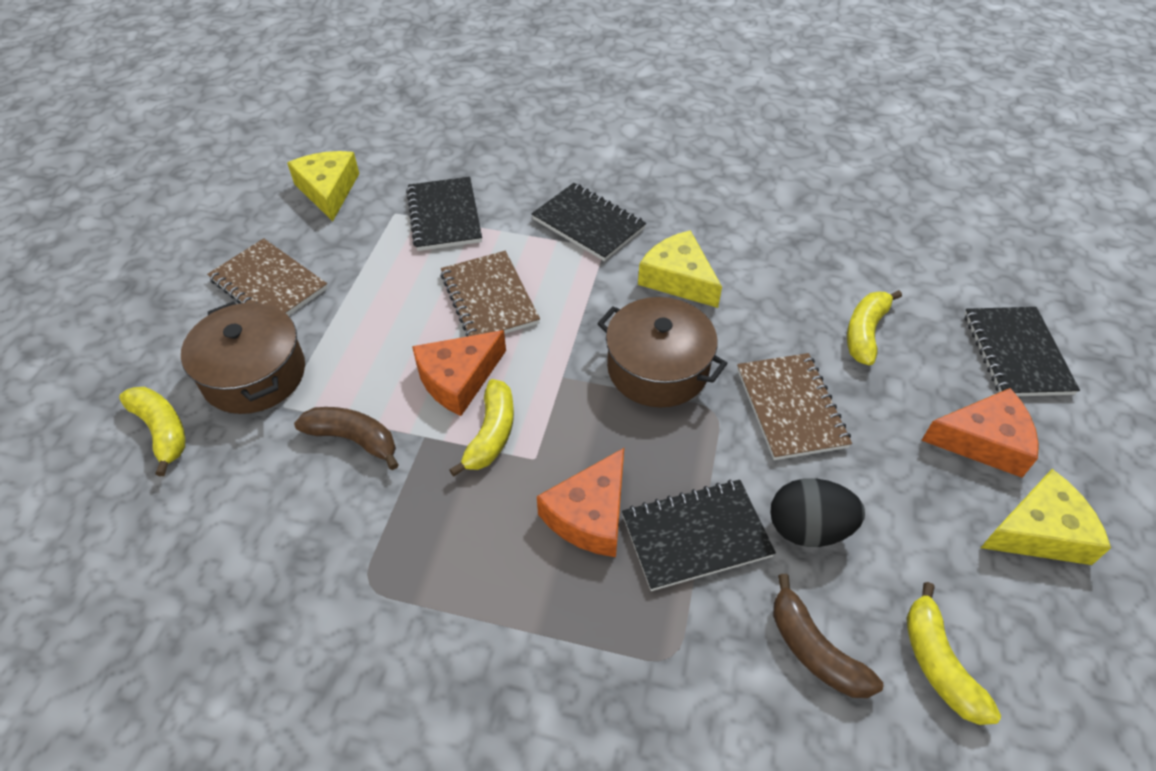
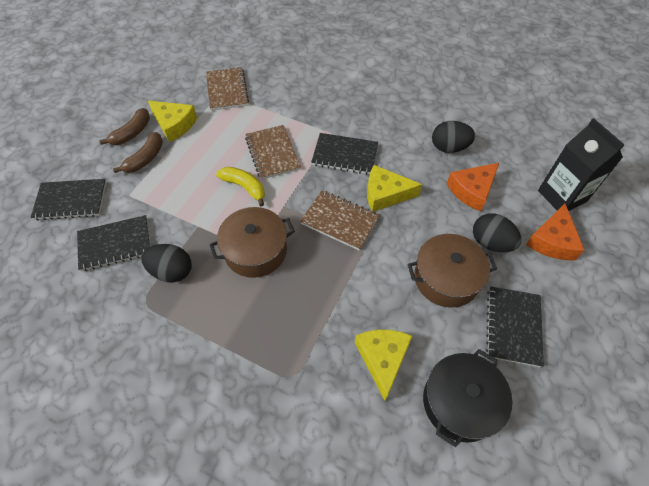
black carton: 0 -> 1
black egg: 1 -> 3
black pot: 0 -> 1
orange cheese: 3 -> 2
yellow banana: 4 -> 1

